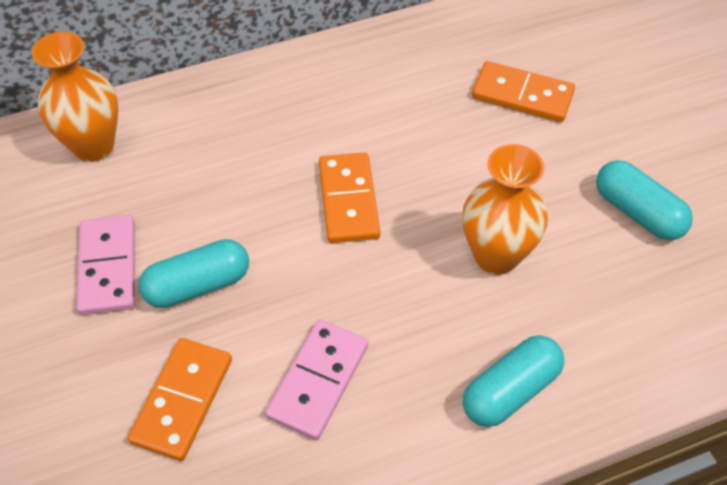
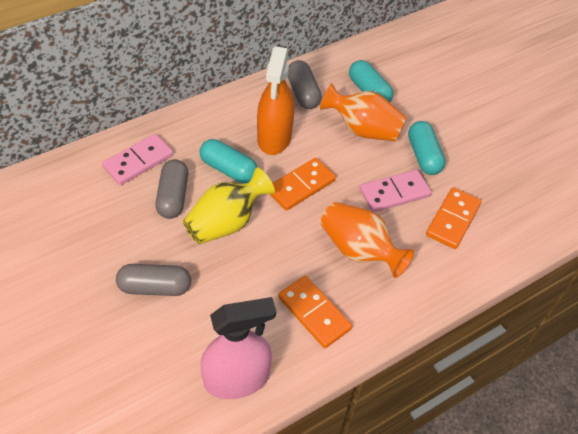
grey capsule: 0 -> 3
orange spray bottle: 0 -> 1
pink spray bottle: 0 -> 1
yellow vase: 0 -> 1

